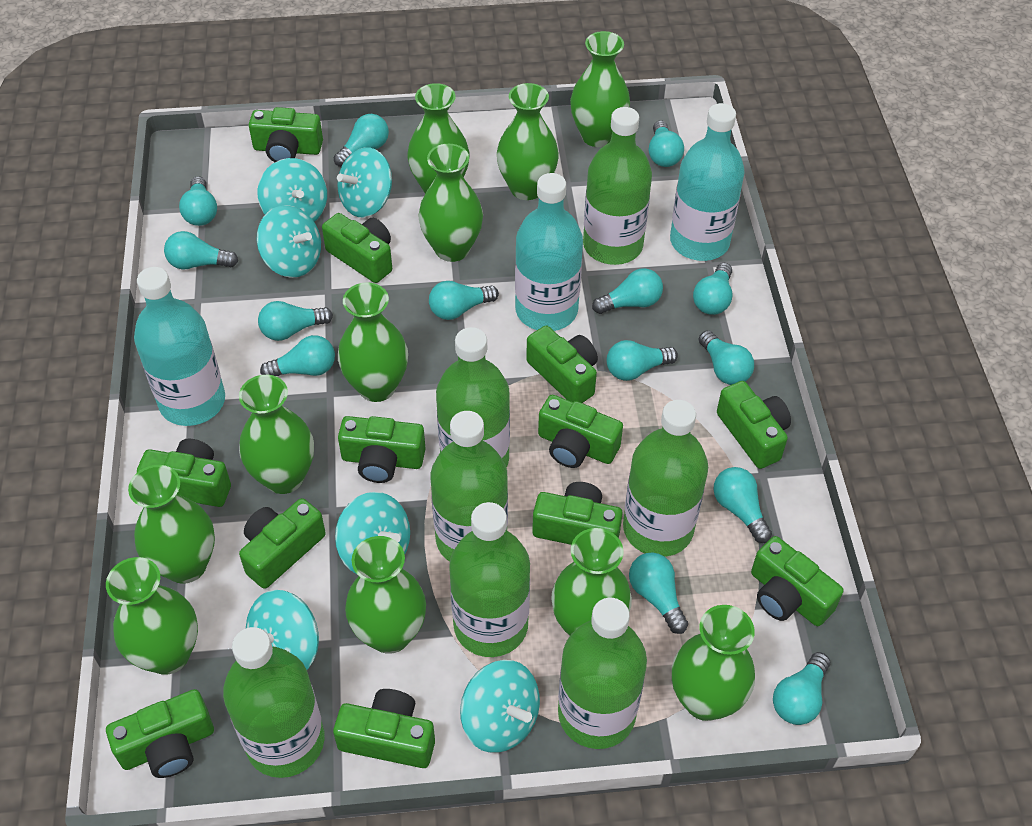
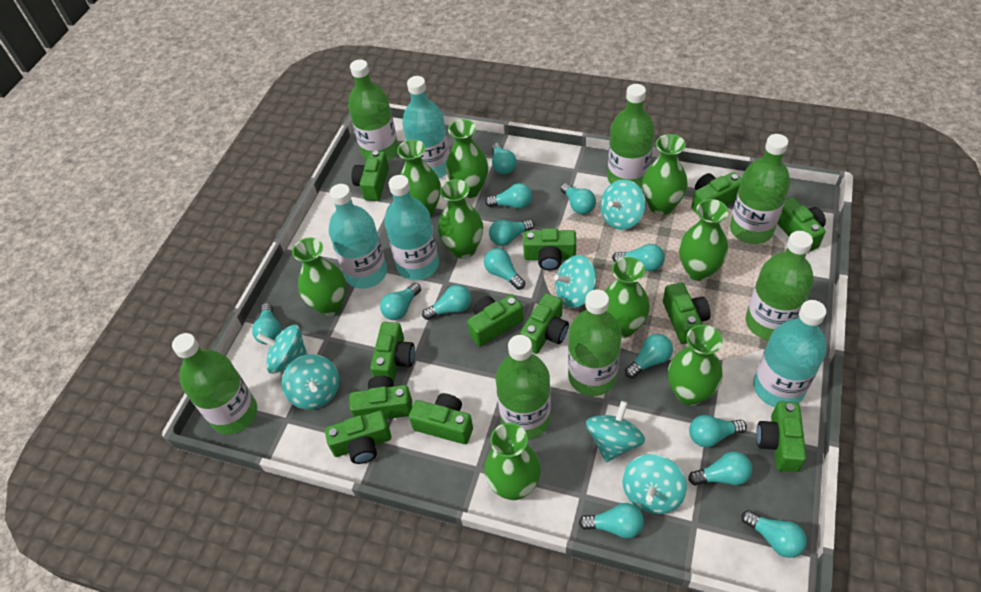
green vase: 11 -> 9
turquoise bottle: 3 -> 4

